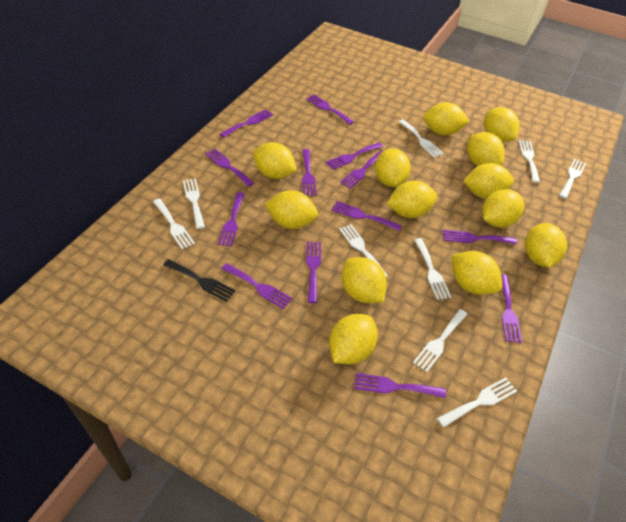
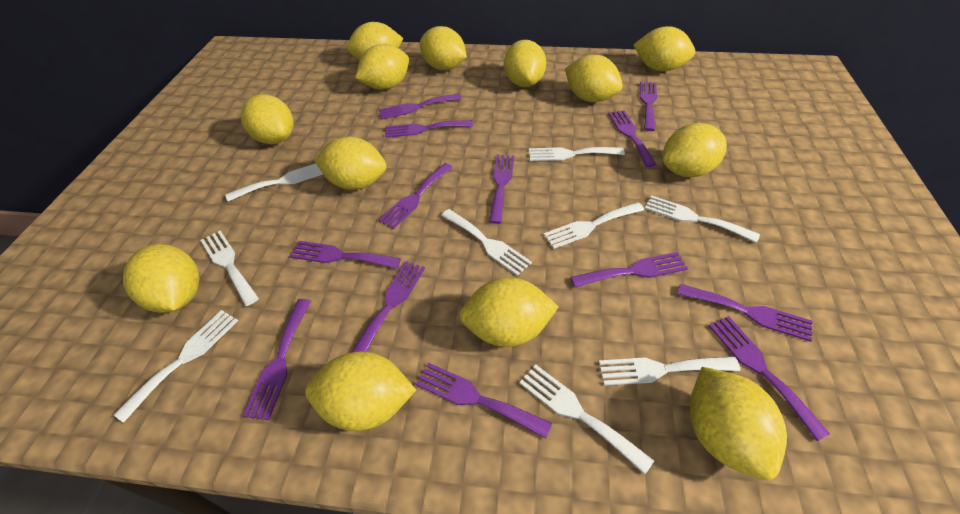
black fork: 1 -> 0

